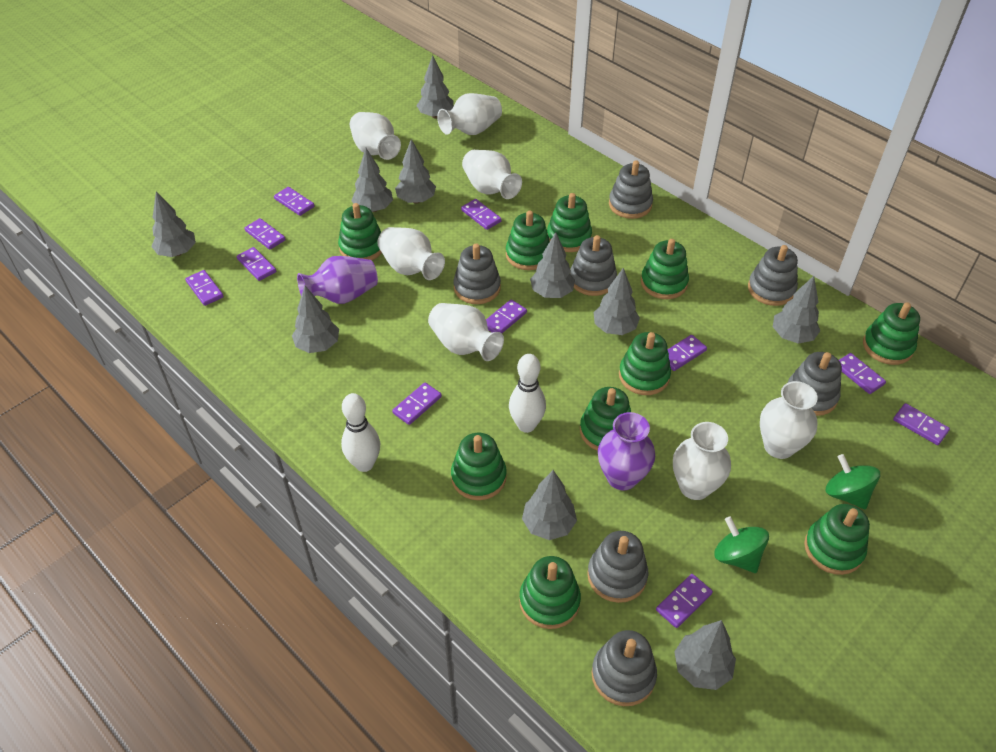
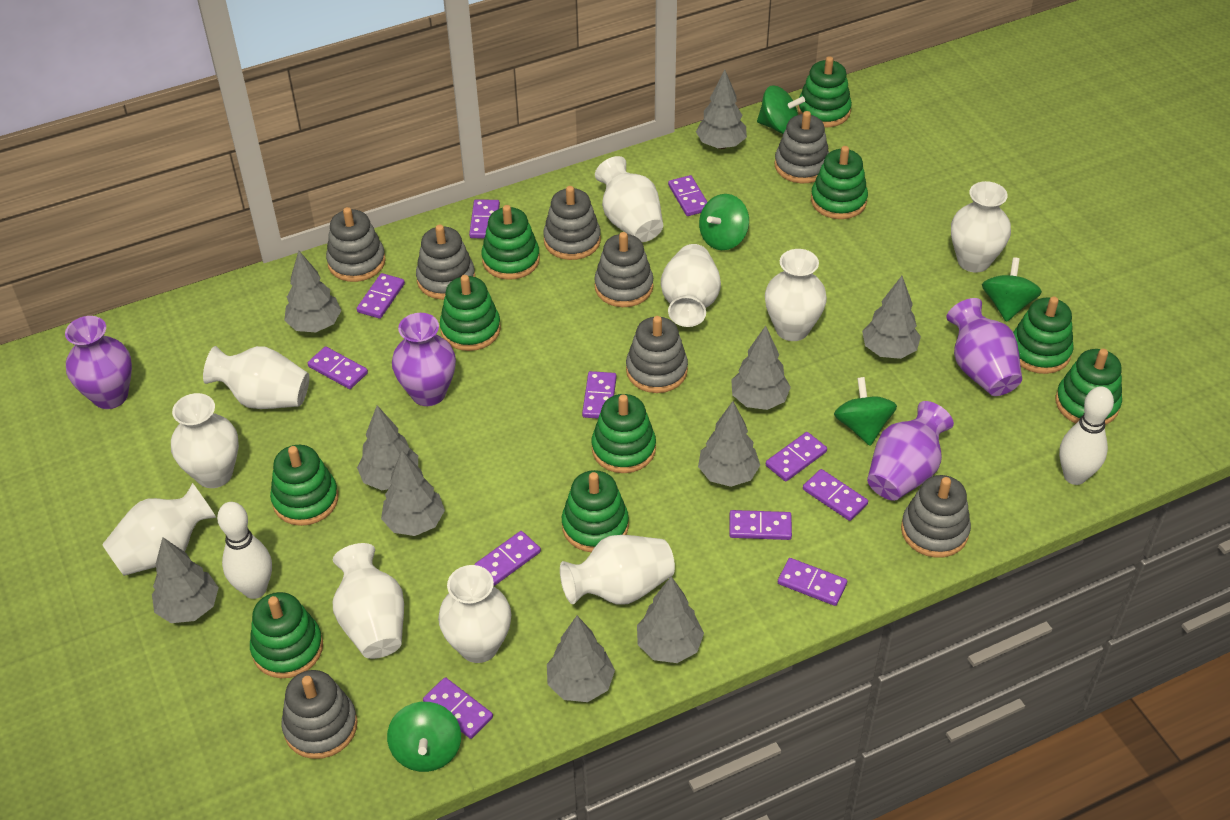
green spinning top: 2 -> 5
grey stacking toy: 7 -> 8
purple vase: 2 -> 4
white vase: 7 -> 10

